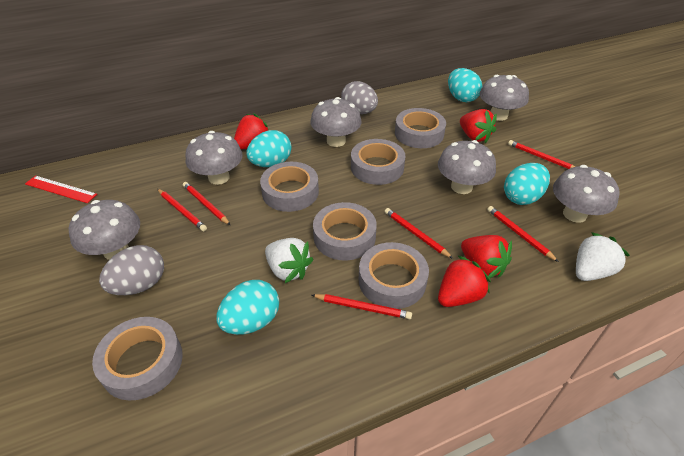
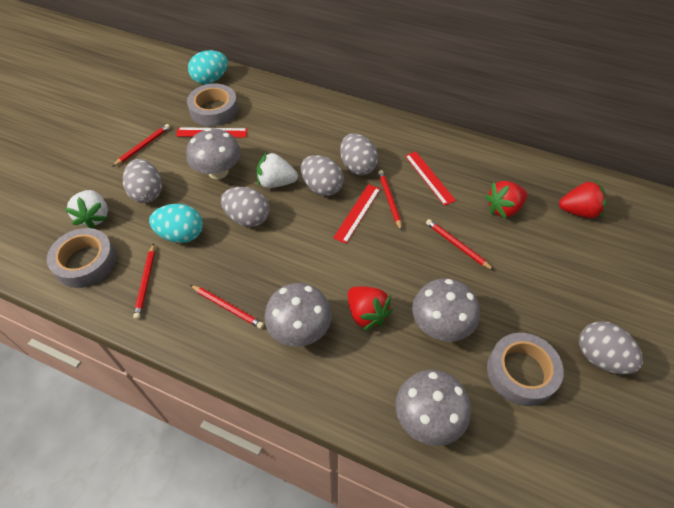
grey egg: 2 -> 5
grey mushroom: 6 -> 4
grey tape: 6 -> 3
red pencil: 6 -> 5
red ruler: 1 -> 3
red strawberry: 4 -> 3
turquoise egg: 4 -> 2

